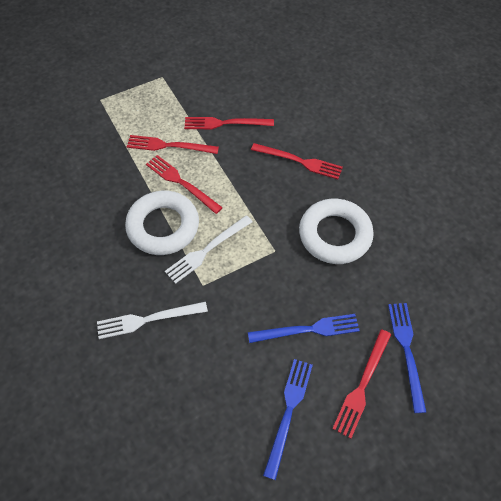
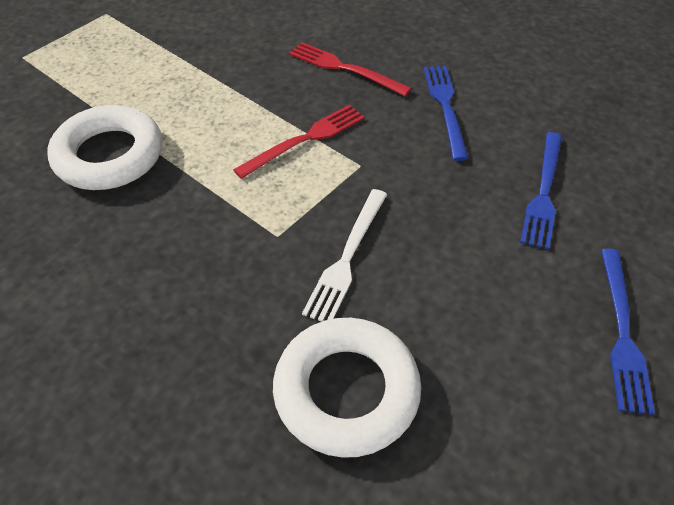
red fork: 5 -> 2
white fork: 2 -> 1

